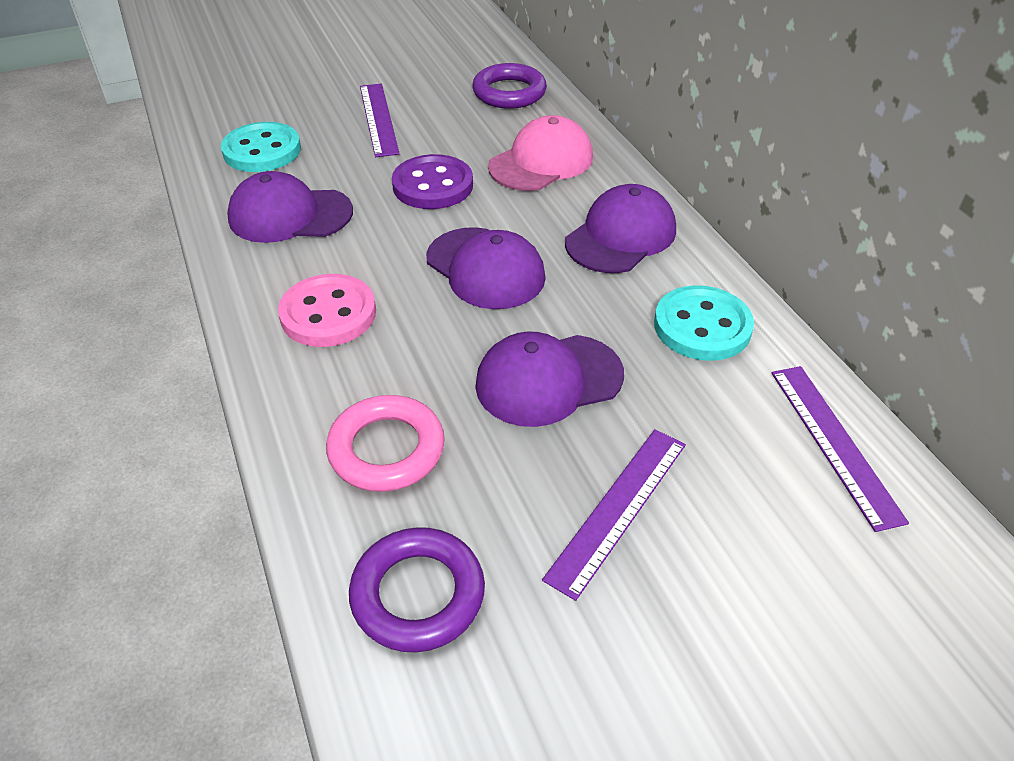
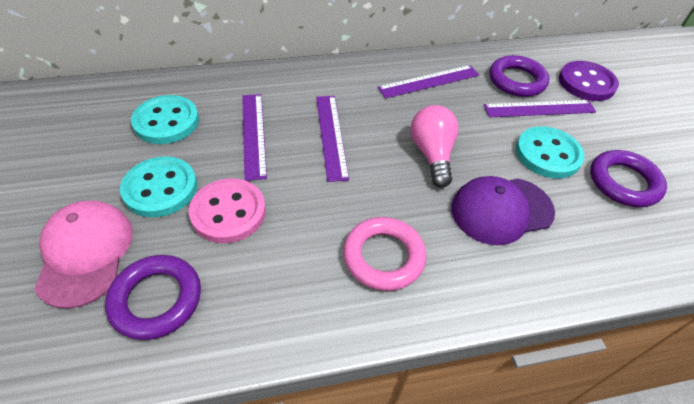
pink light bulb: 0 -> 1
purple cap: 4 -> 1
purple ring: 2 -> 3
purple ruler: 3 -> 4
turquoise button: 2 -> 3

